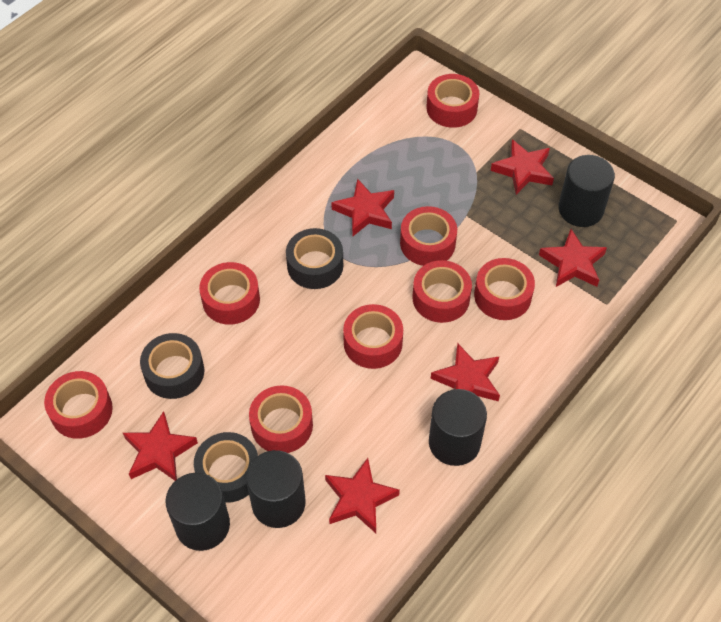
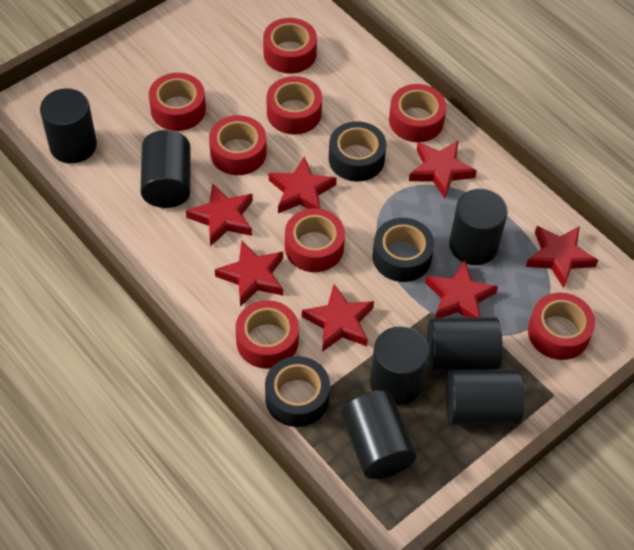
black cylinder: 4 -> 7
red star: 6 -> 7

